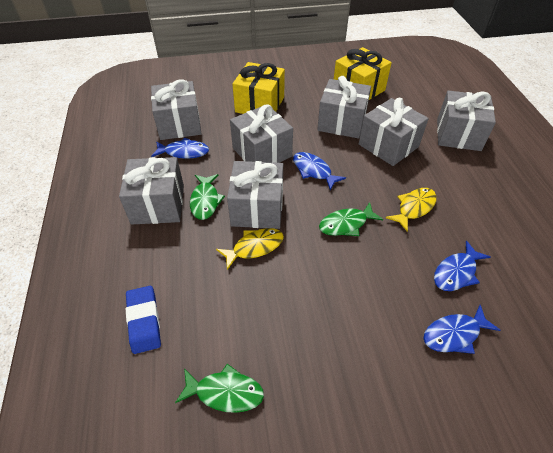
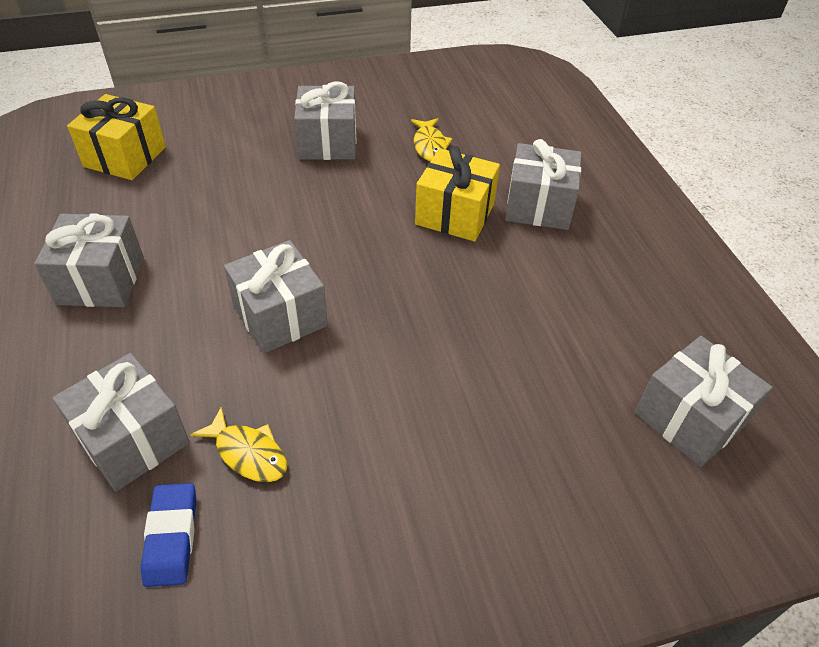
blue fish: 4 -> 0
green fish: 3 -> 0
grey gift: 7 -> 6

